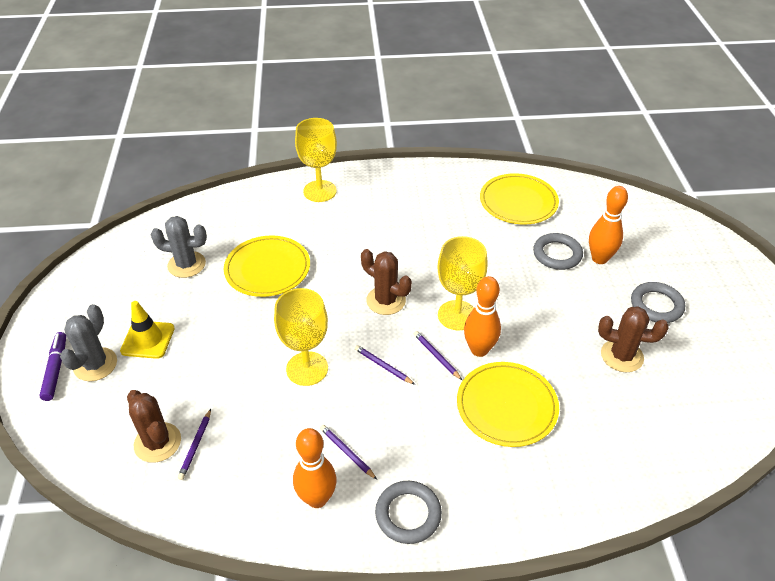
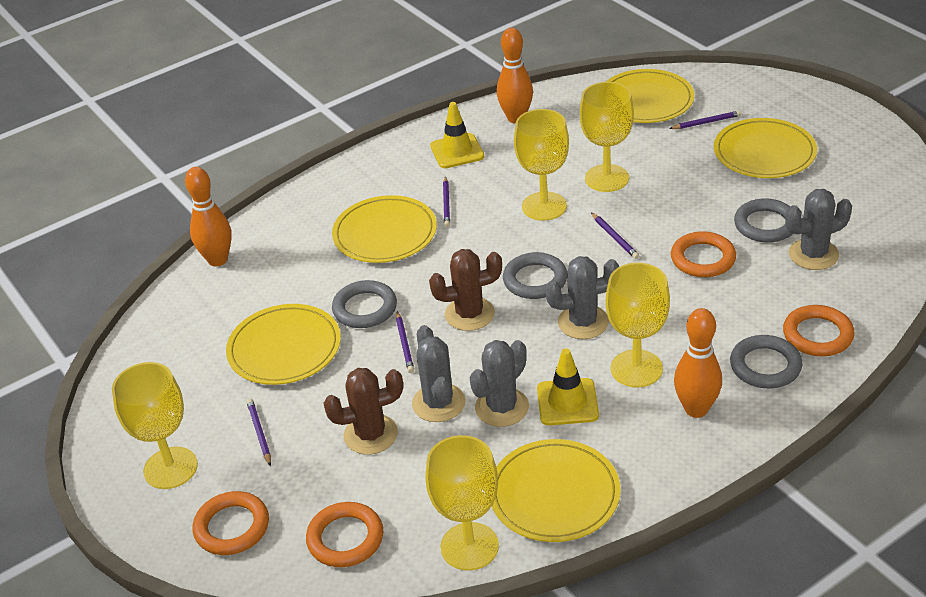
brown cactus: 3 -> 2
grey cactus: 2 -> 4
grey ring: 3 -> 4
orange ring: 0 -> 4
purple marker: 1 -> 0
purple pencil: 4 -> 5
yellow goblet: 3 -> 5
yellow plate: 3 -> 5
yellow traffic cone: 1 -> 2

